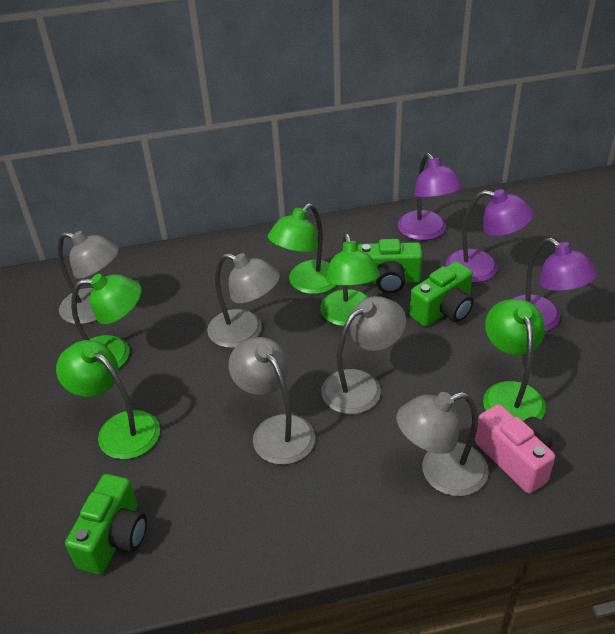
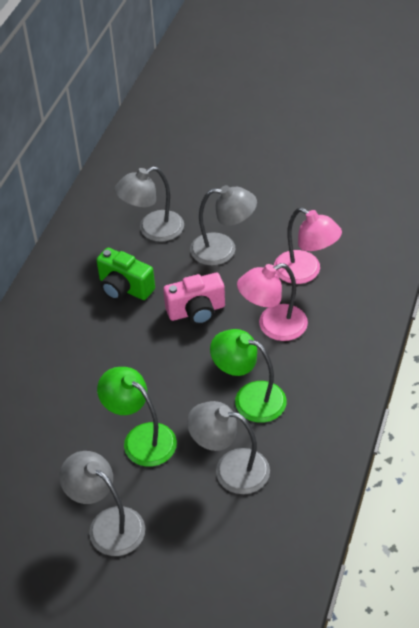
green camera: 3 -> 1
green lamp: 5 -> 2
grey lamp: 5 -> 4
pink lamp: 0 -> 2
purple lamp: 3 -> 0

